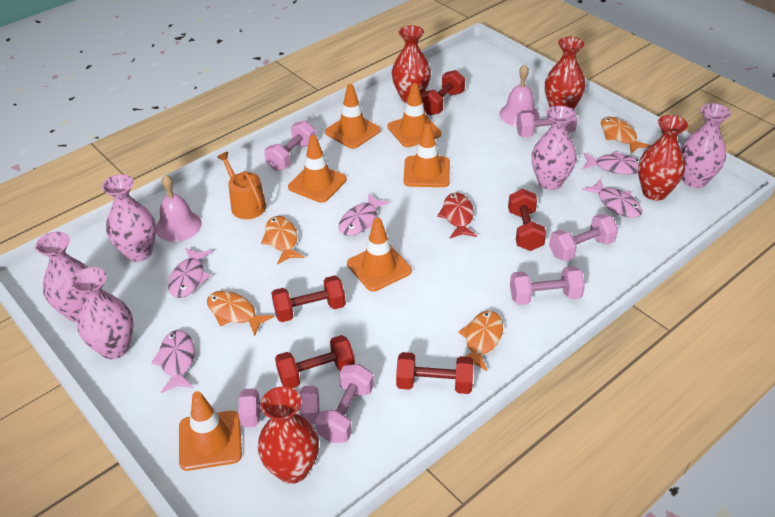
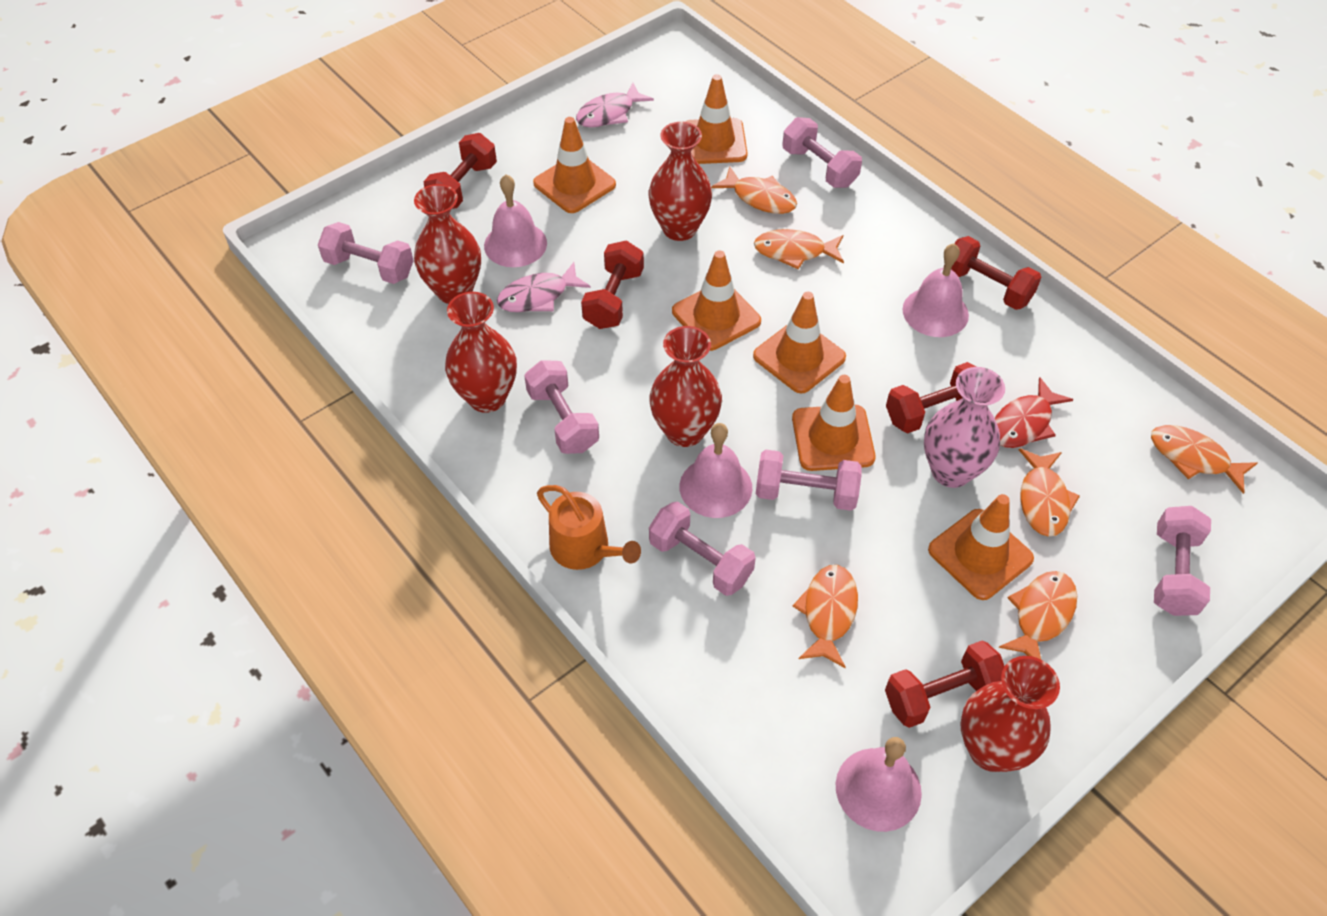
orange fish: 4 -> 6
pink bell: 2 -> 4
pink fish: 5 -> 2
pink vase: 5 -> 1
red vase: 4 -> 5

